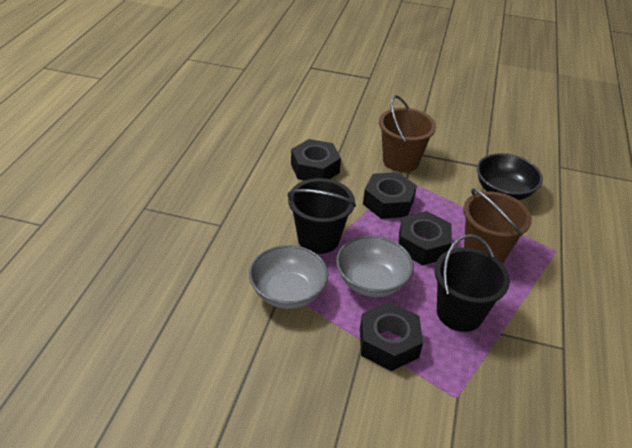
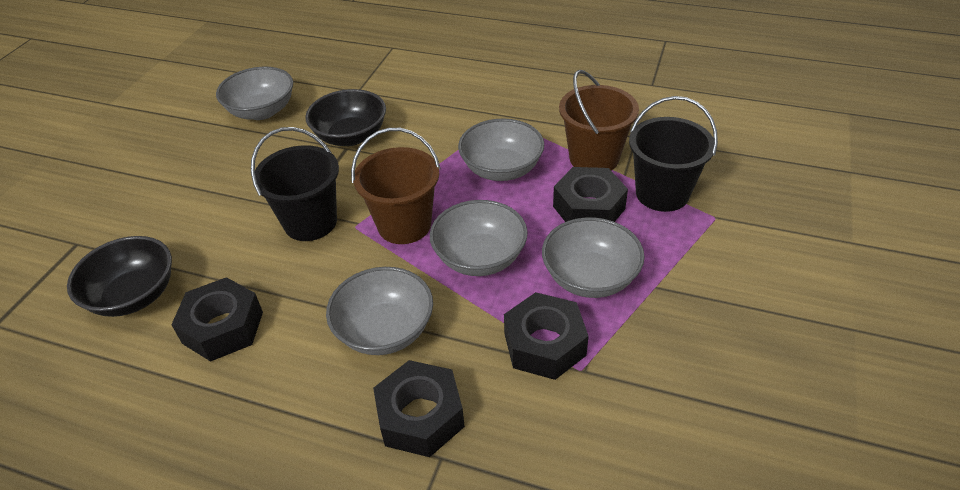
black bowl: 1 -> 2
grey bowl: 2 -> 5

